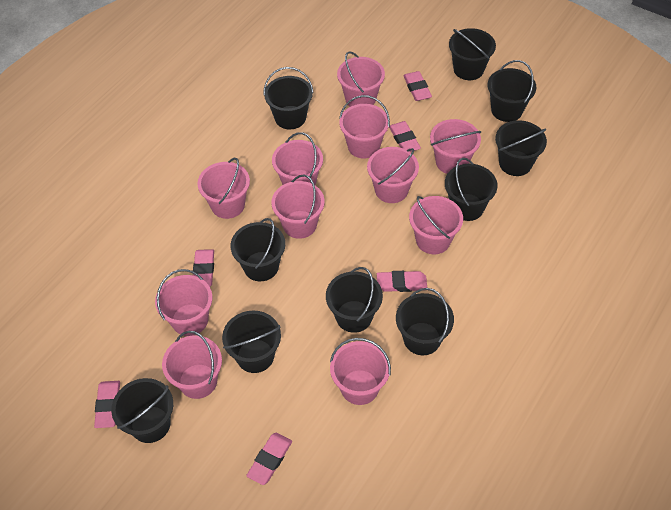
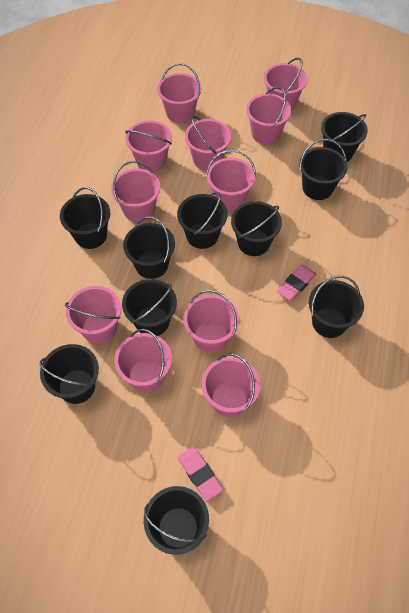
pink eraser: 6 -> 2

